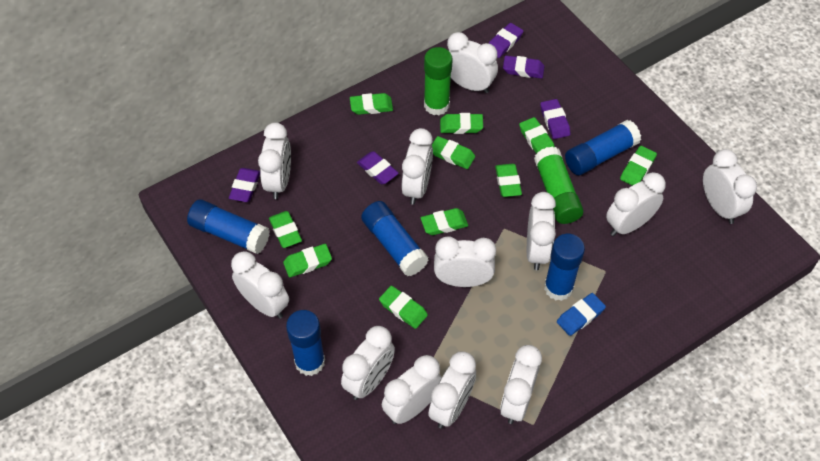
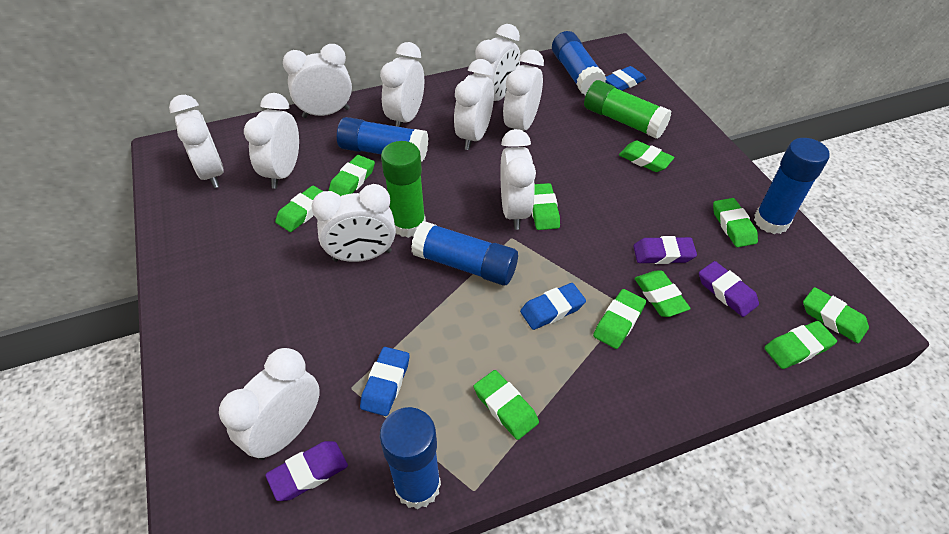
blue eraser: 1 -> 3
purple eraser: 5 -> 3
white clock: 12 -> 10

